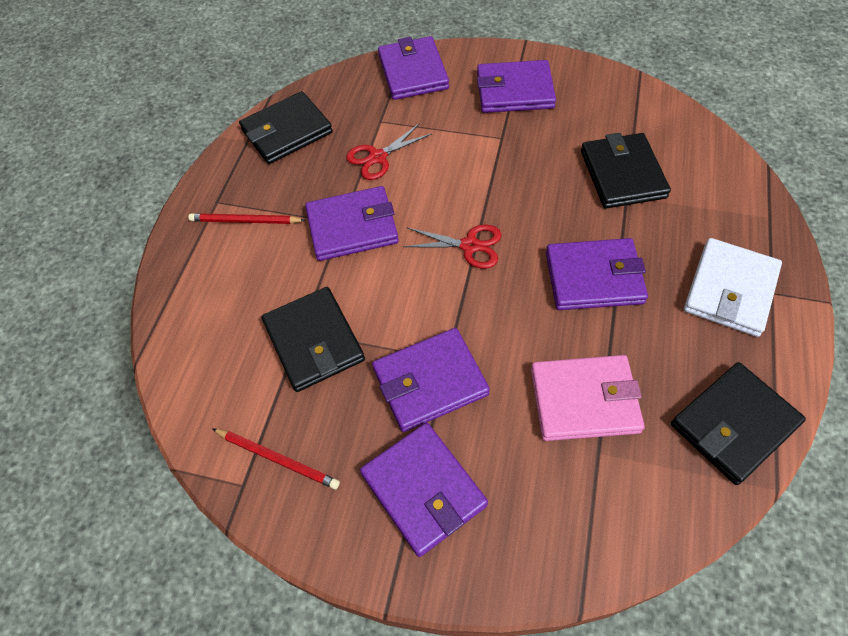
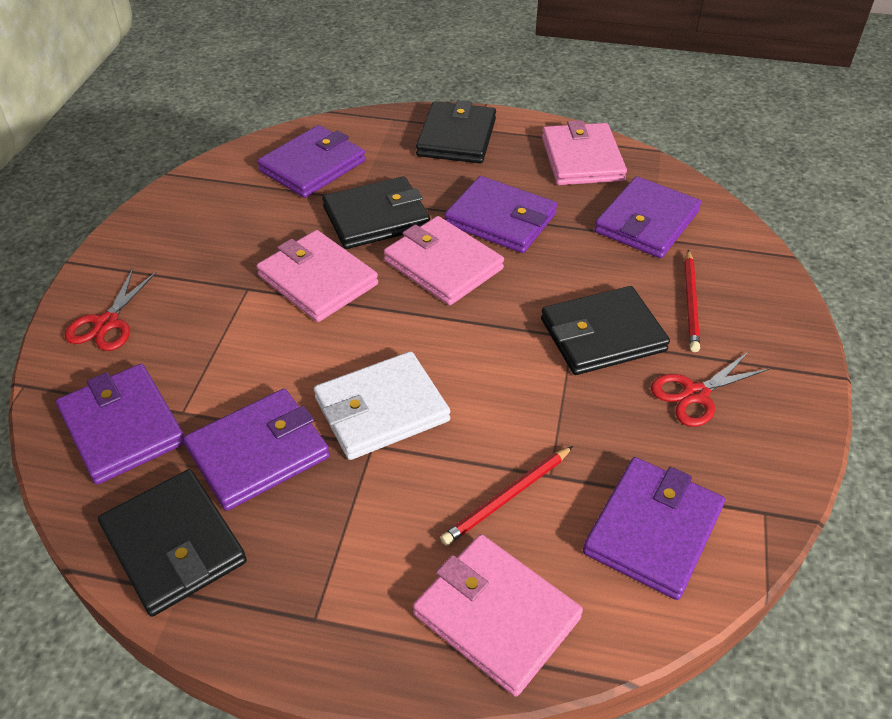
pink wallet: 1 -> 4

